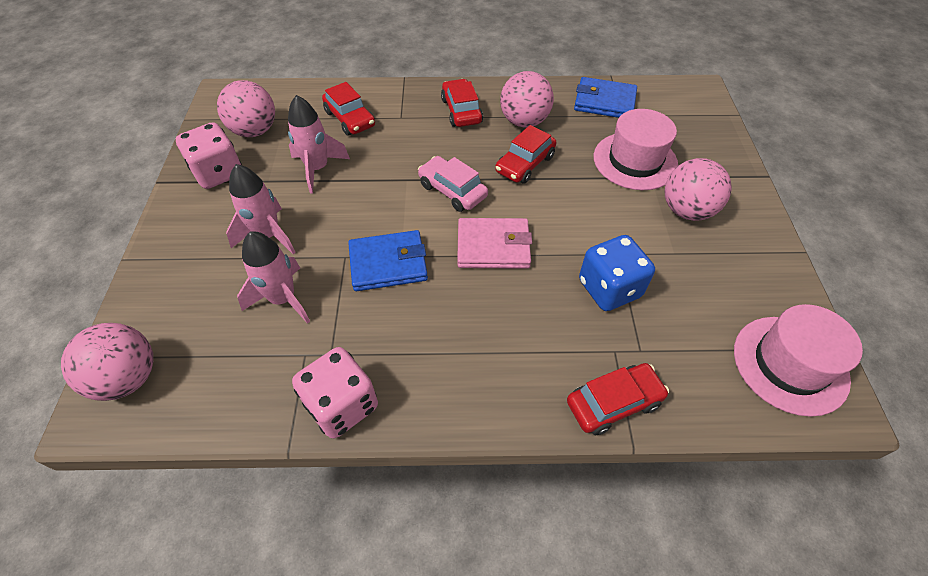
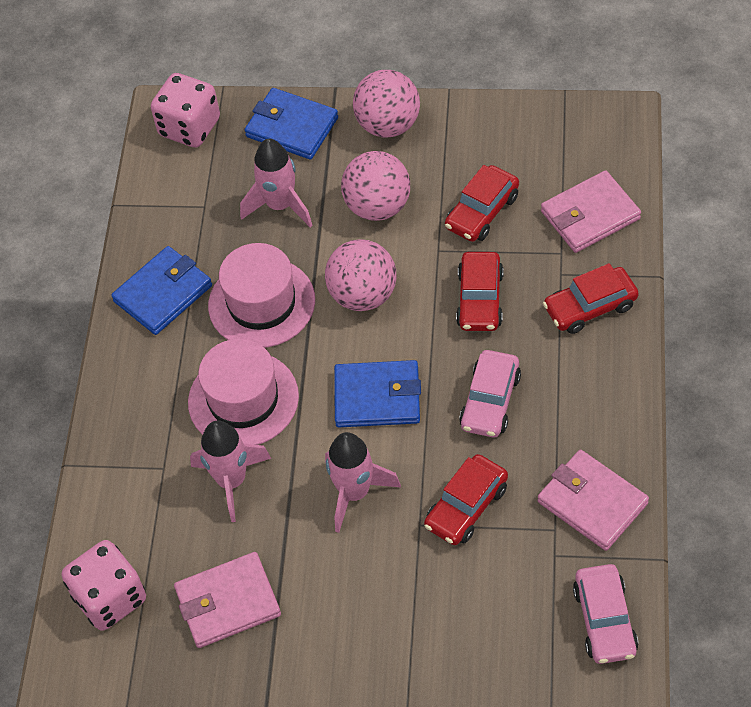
blue dice: 1 -> 0
blue wallet: 2 -> 3
pink ball: 4 -> 3
pink car: 1 -> 2
pink wallet: 1 -> 3

